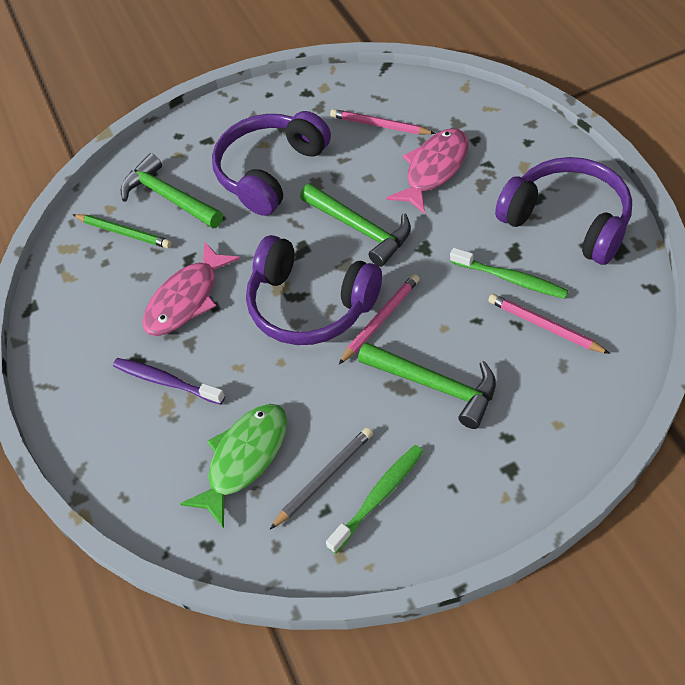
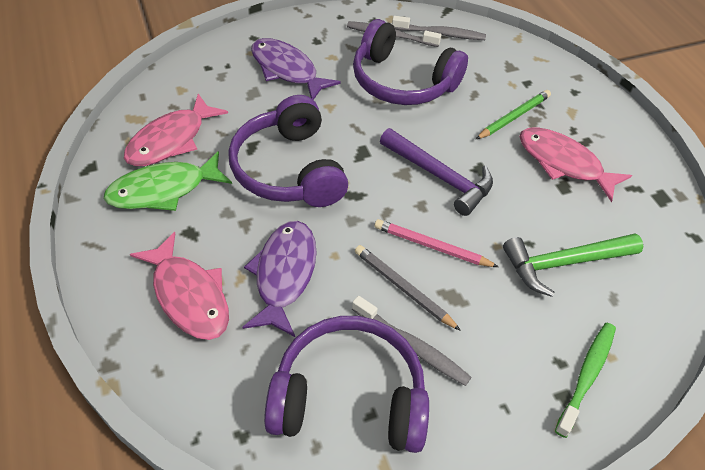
green hammer: 3 -> 1
green toothbrush: 2 -> 1
grey toothbrush: 0 -> 3
pink fish: 2 -> 3
pink pencil: 3 -> 1
purple fish: 0 -> 2
purple hammer: 0 -> 1
purple toothbrush: 1 -> 0

